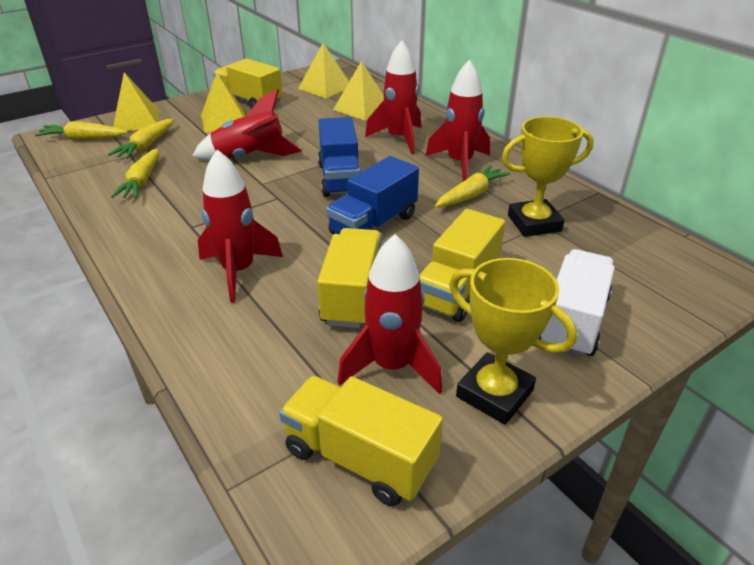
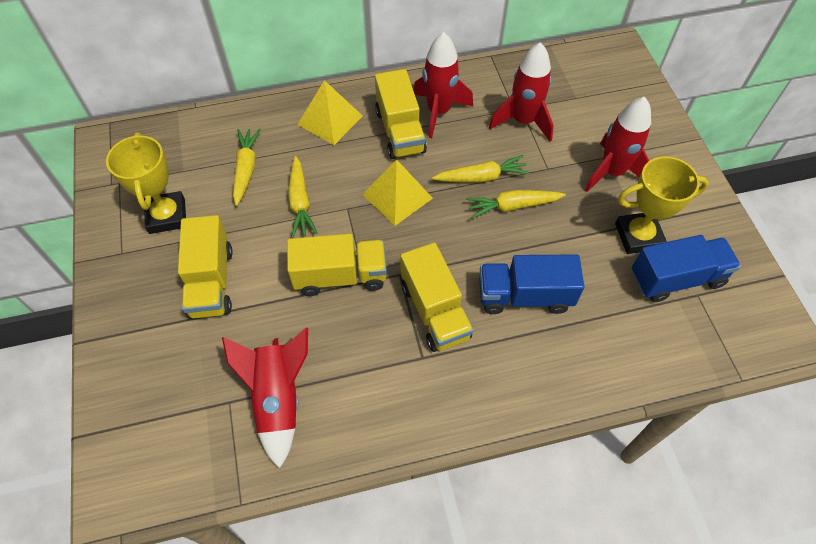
red rocket: 5 -> 4
white truck: 1 -> 0
yellow pyramid: 4 -> 2

